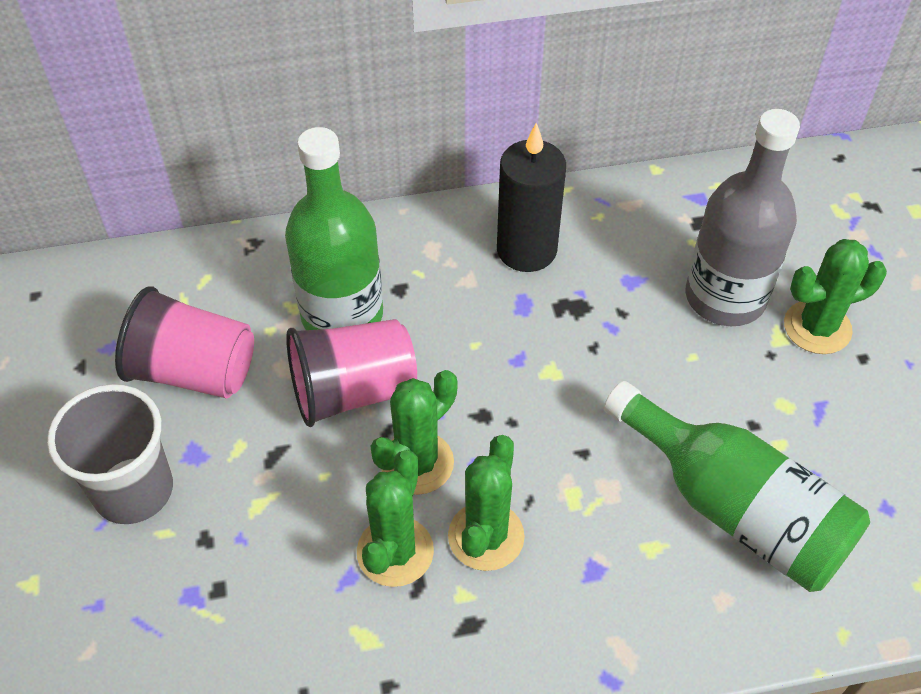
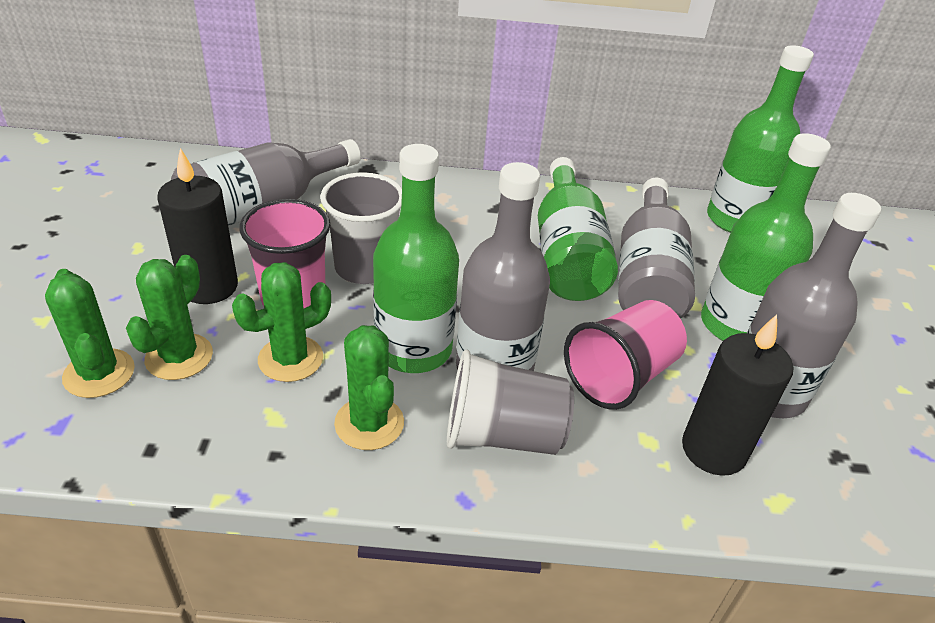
black candle: 1 -> 2
green bottle: 2 -> 4
grey bottle: 1 -> 4
grey cup: 1 -> 2

